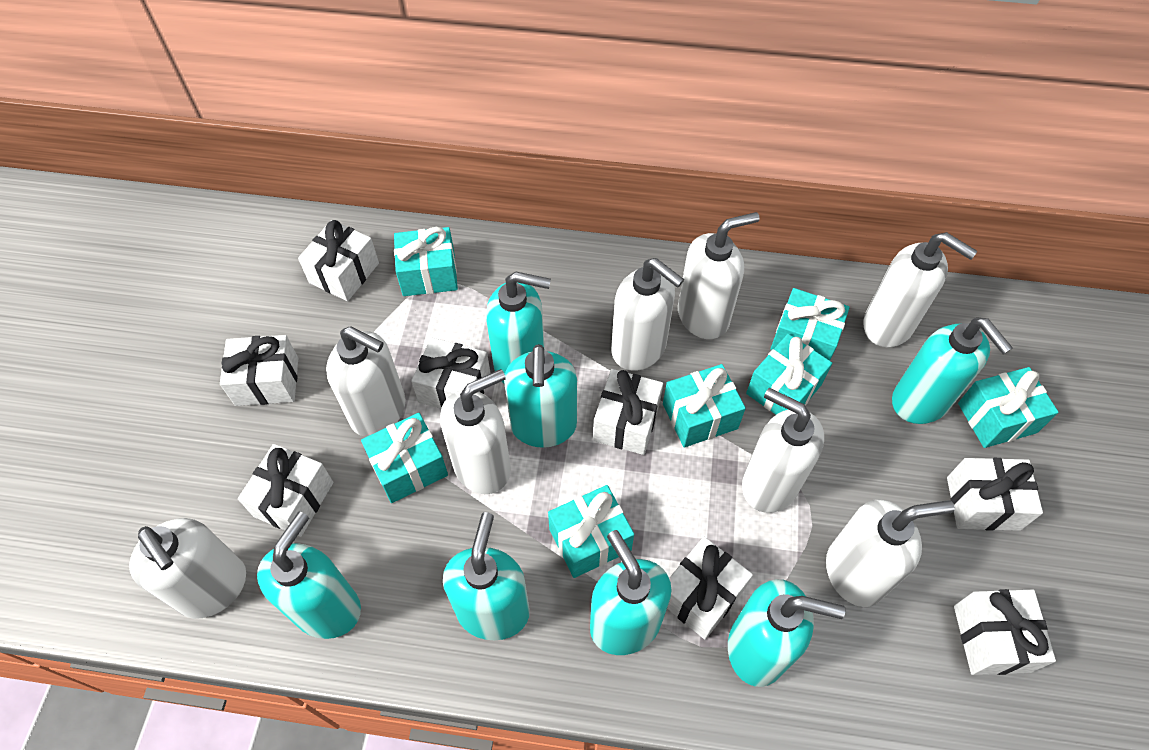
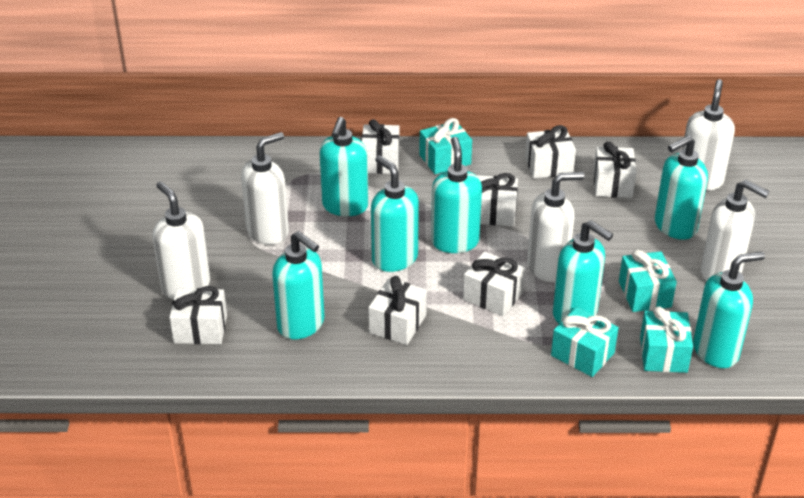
turquoise gift: 7 -> 4
white gift: 8 -> 7
white soap dispenser: 8 -> 5

